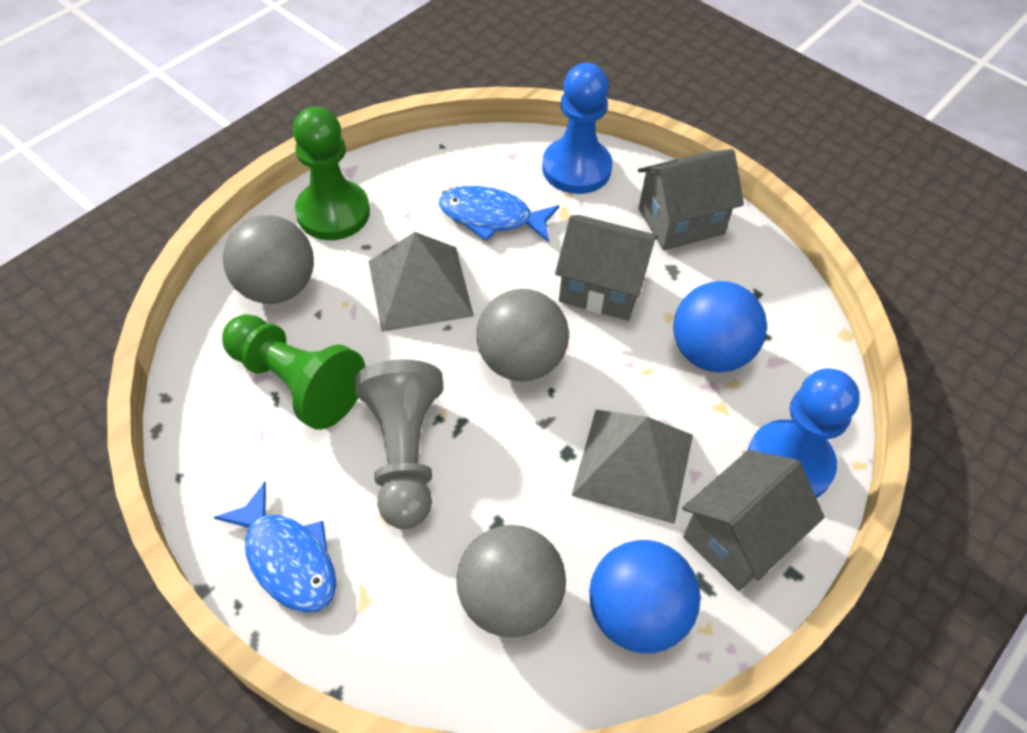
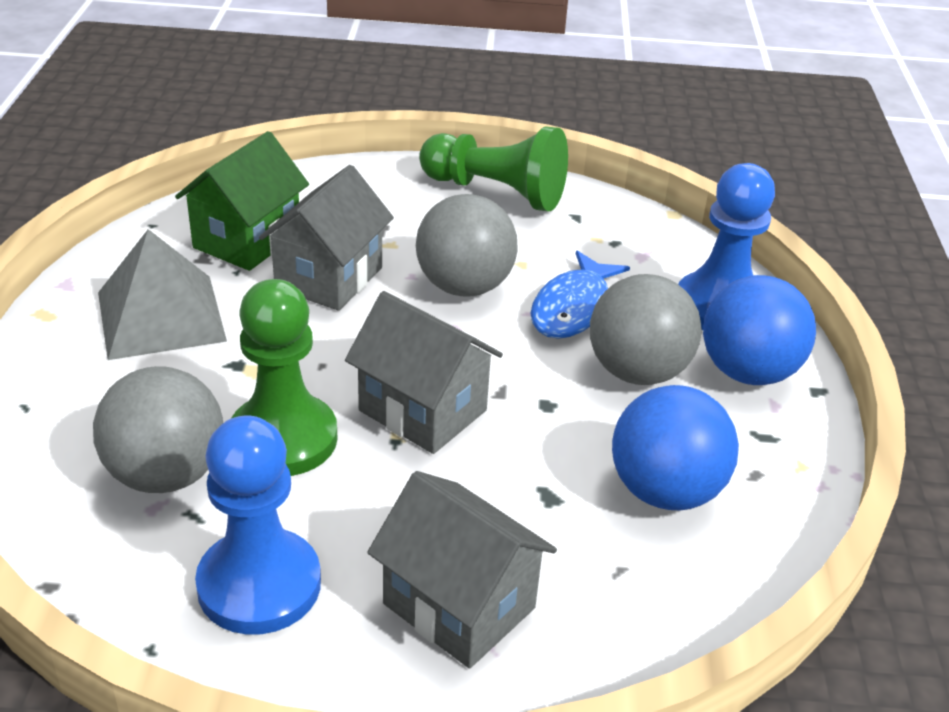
blue fish: 2 -> 1
green house: 0 -> 1
grey pawn: 1 -> 0
grey pyramid: 2 -> 1

